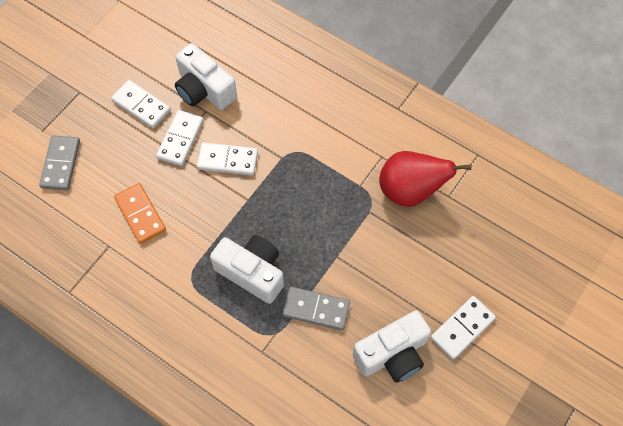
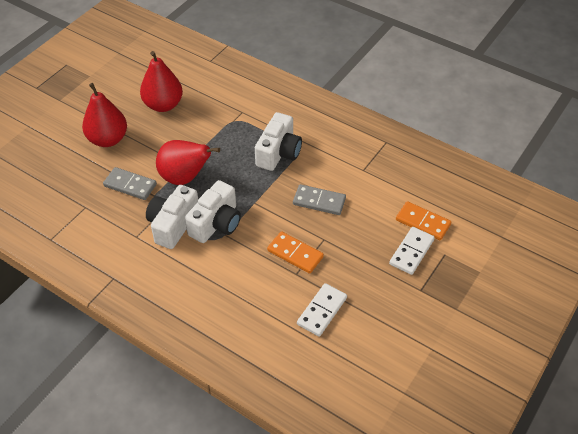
orange domino: 1 -> 2
red pear: 1 -> 3
white domino: 4 -> 2

